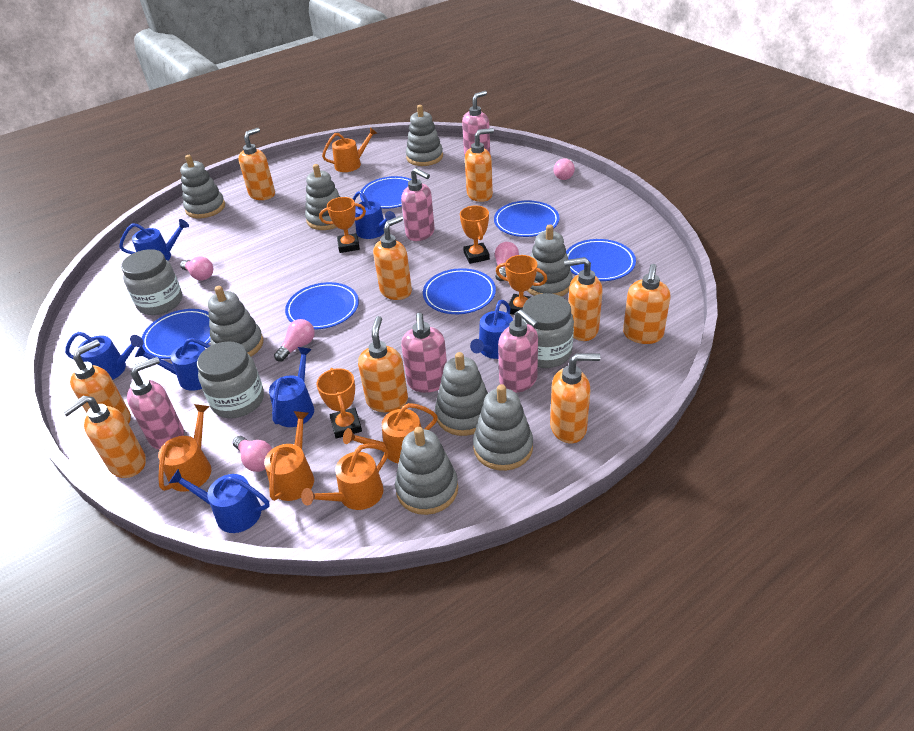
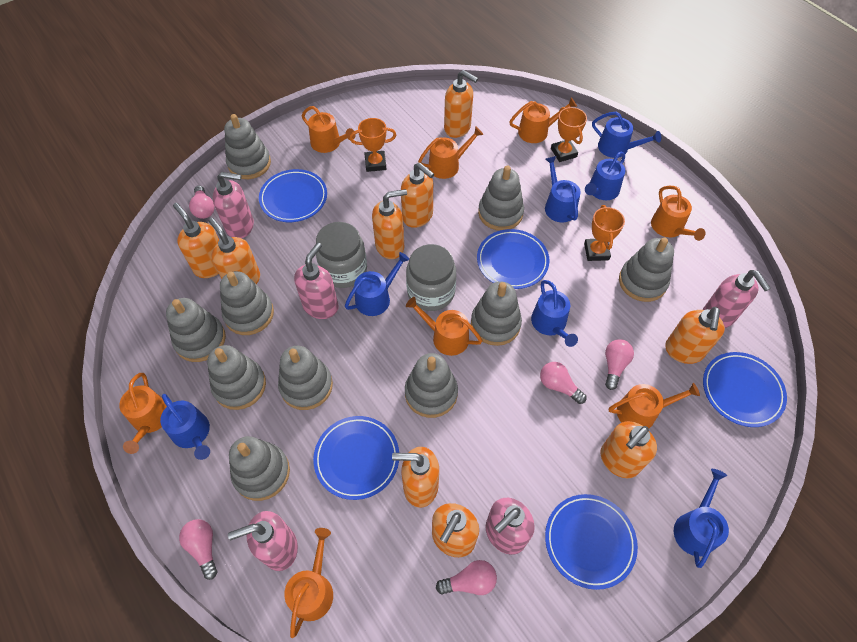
blue plate: 6 -> 5
grey jar: 3 -> 2
grey stacking toy: 8 -> 10
orange trophy: 4 -> 3
orange watering can: 5 -> 8

